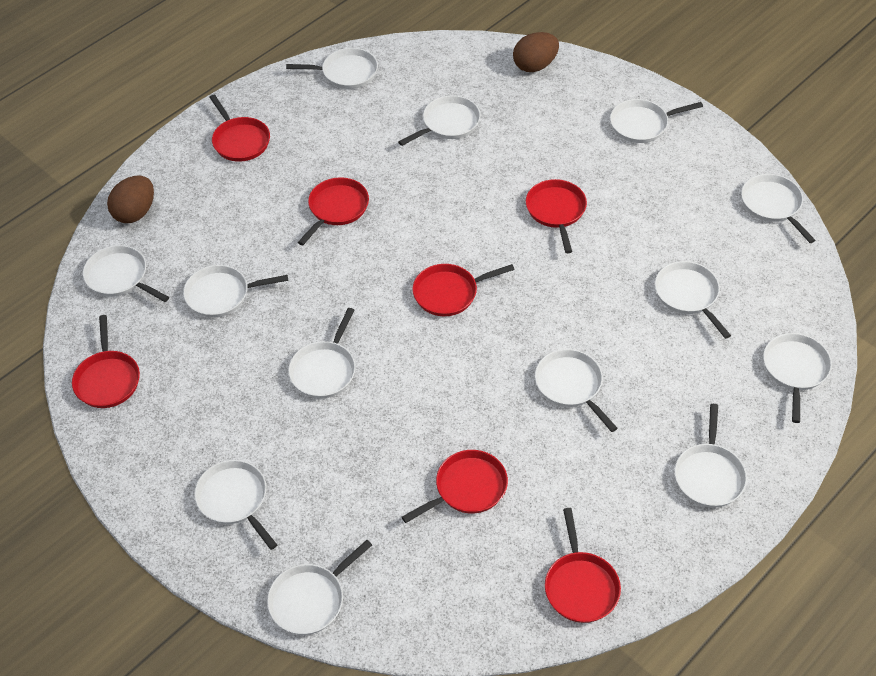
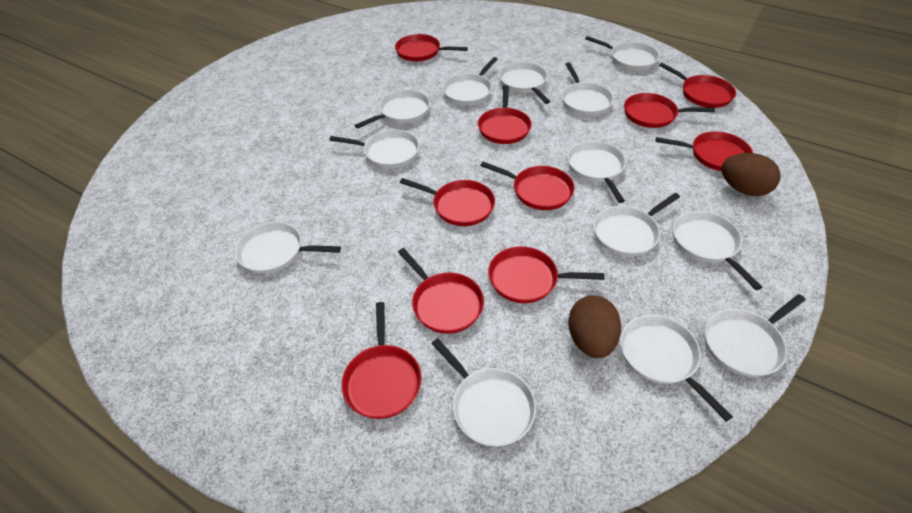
red pan: 7 -> 10

